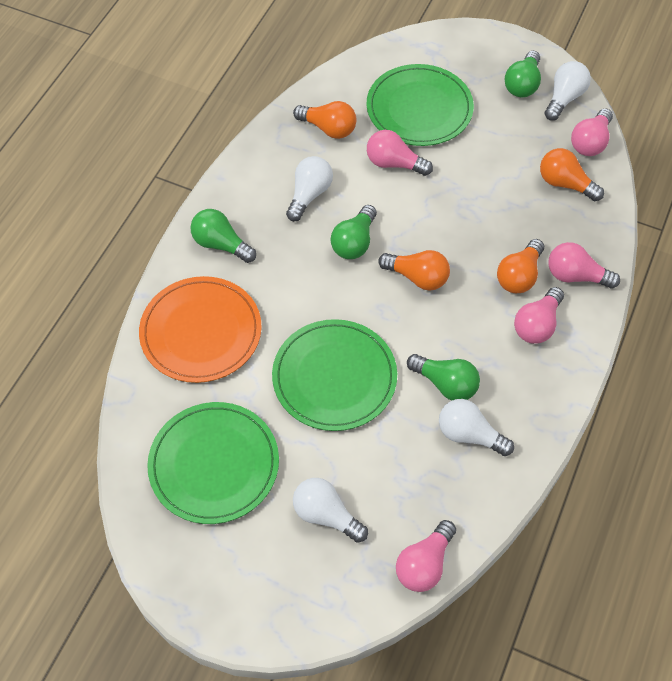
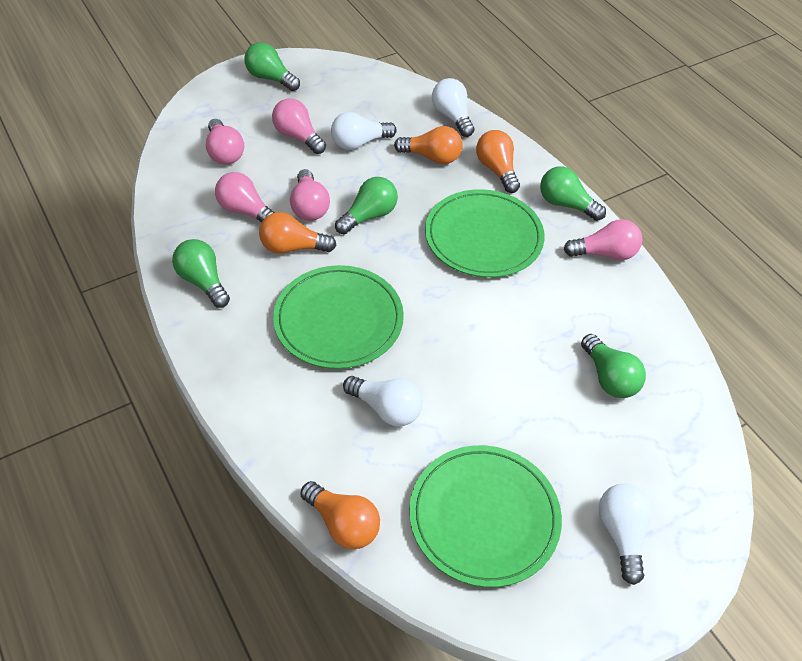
green light bulb: 4 -> 5
orange plate: 1 -> 0

